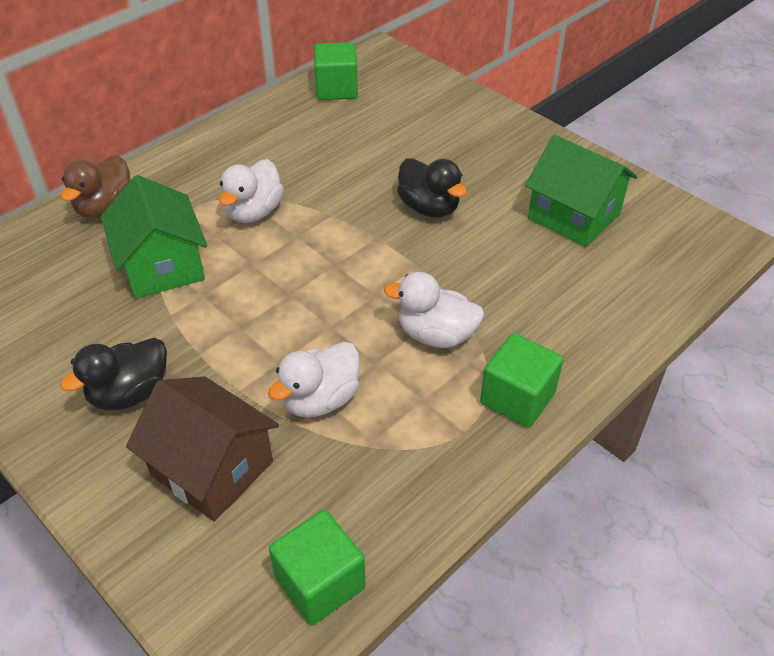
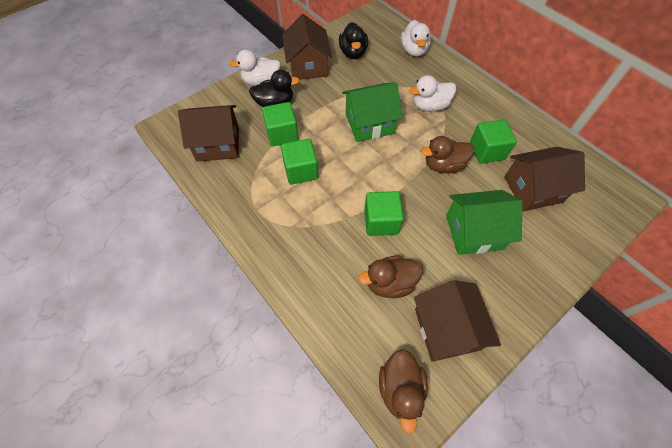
brown duck: 1 -> 3
brown house: 1 -> 4
green cube: 3 -> 4

